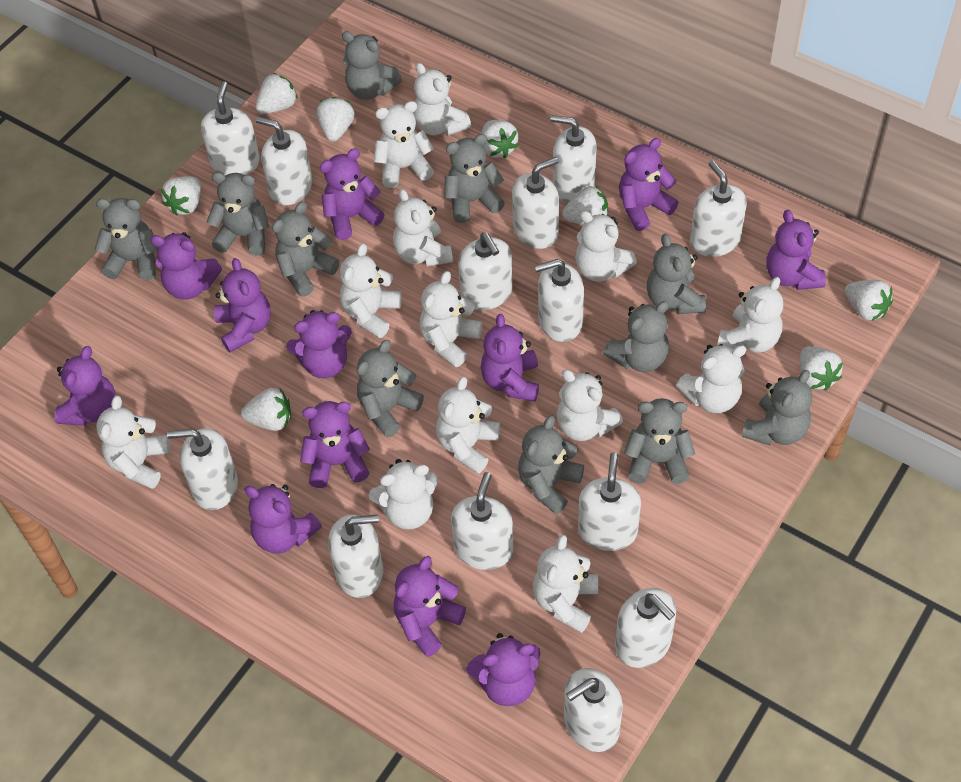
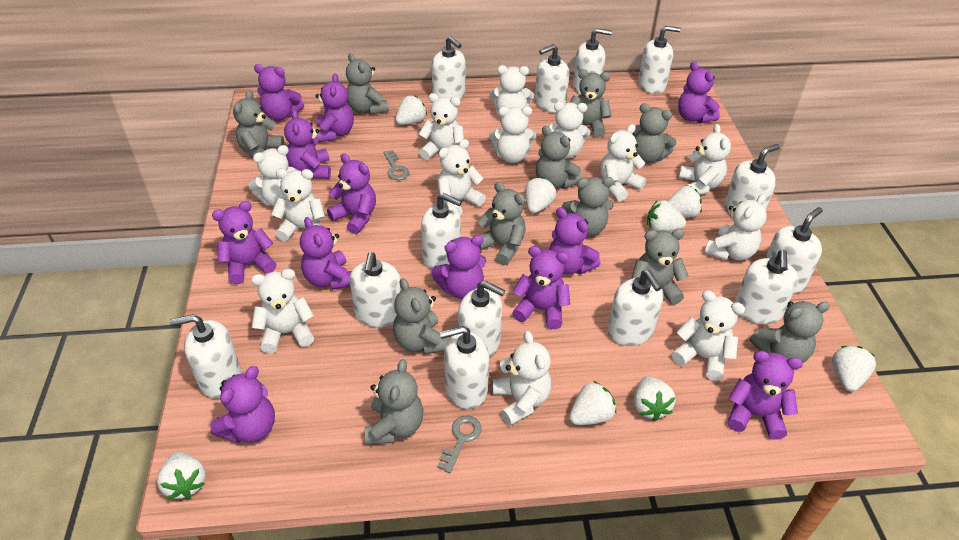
grey key: 0 -> 2

